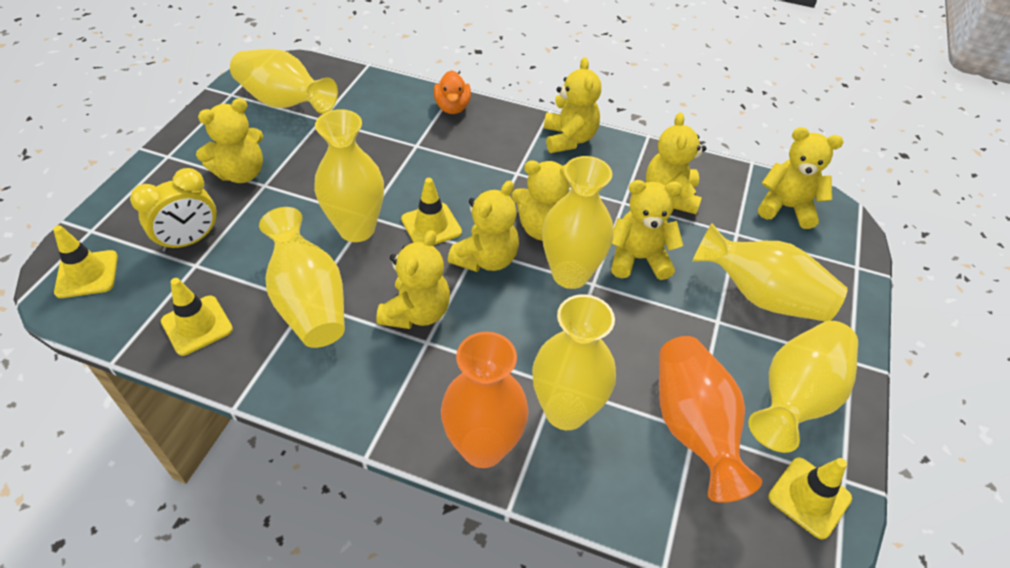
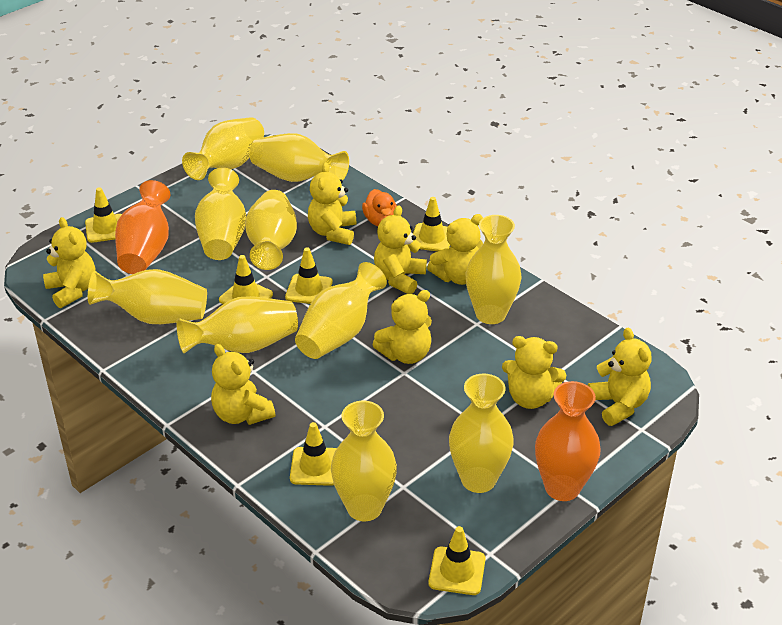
yellow clock: 1 -> 0
yellow traffic cone: 4 -> 6
yellow vase: 7 -> 10

